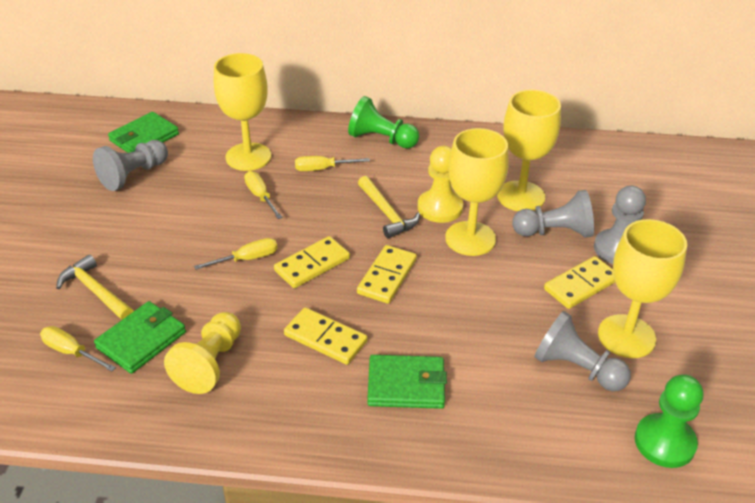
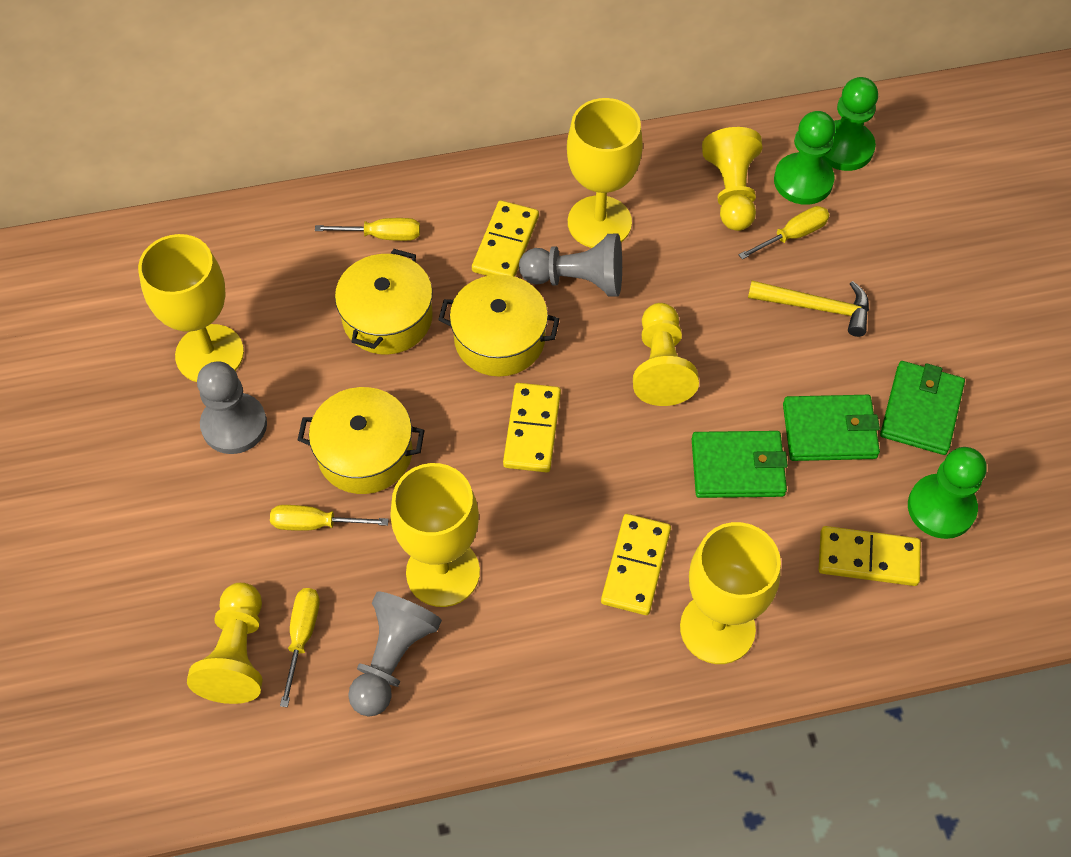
green pawn: 2 -> 3
grey pawn: 4 -> 3
yellow hammer: 2 -> 1
yellow pawn: 2 -> 3
yellow pot: 0 -> 3

